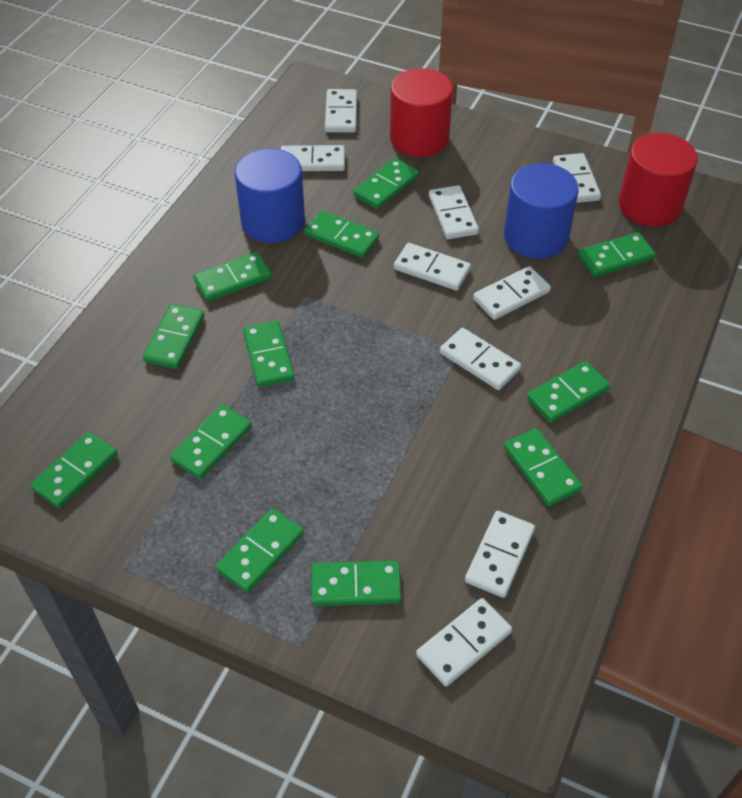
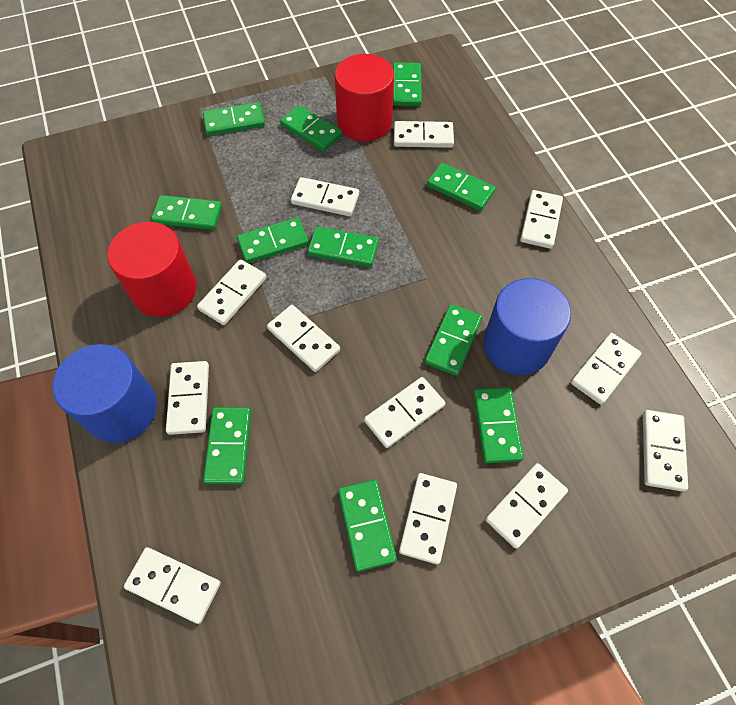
green domino: 12 -> 11
white domino: 9 -> 12

